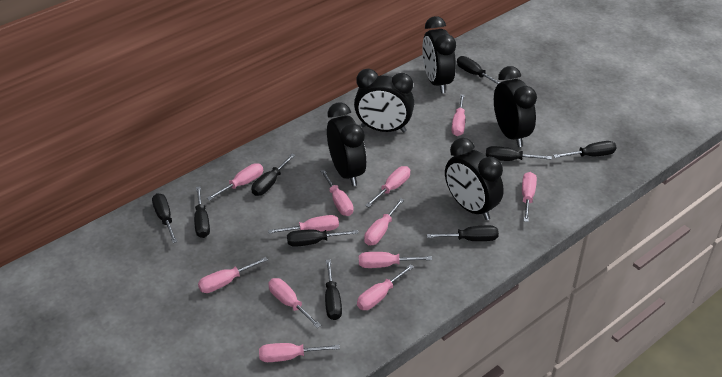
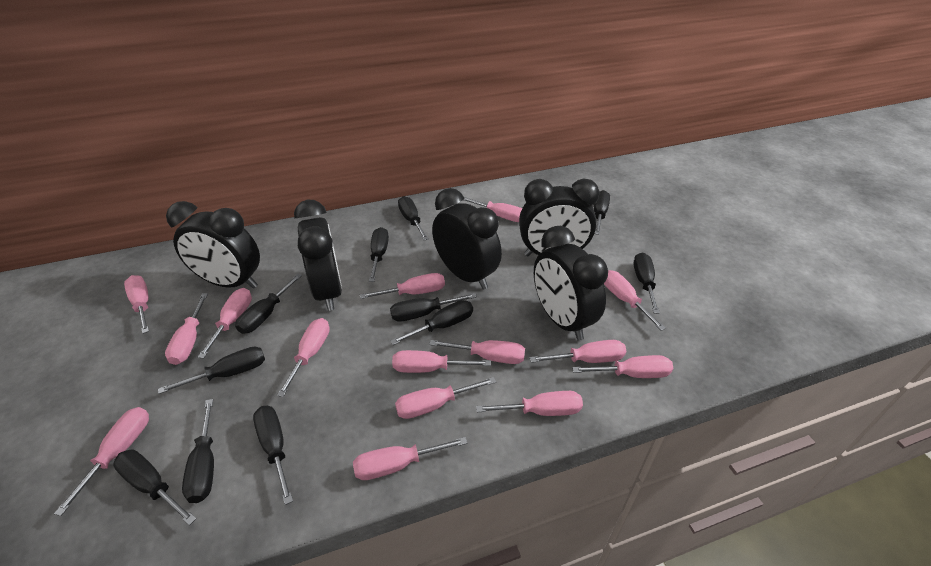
black screwdriver: 9 -> 11
pink screwdriver: 12 -> 15

